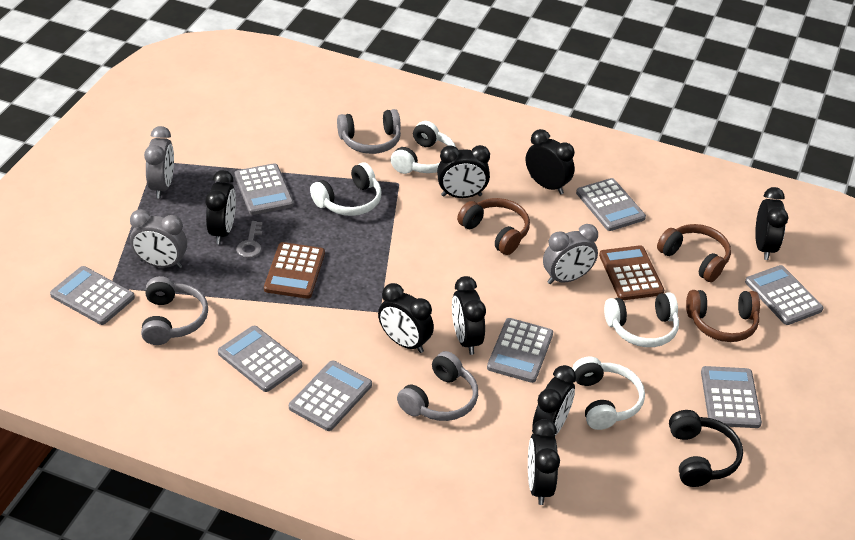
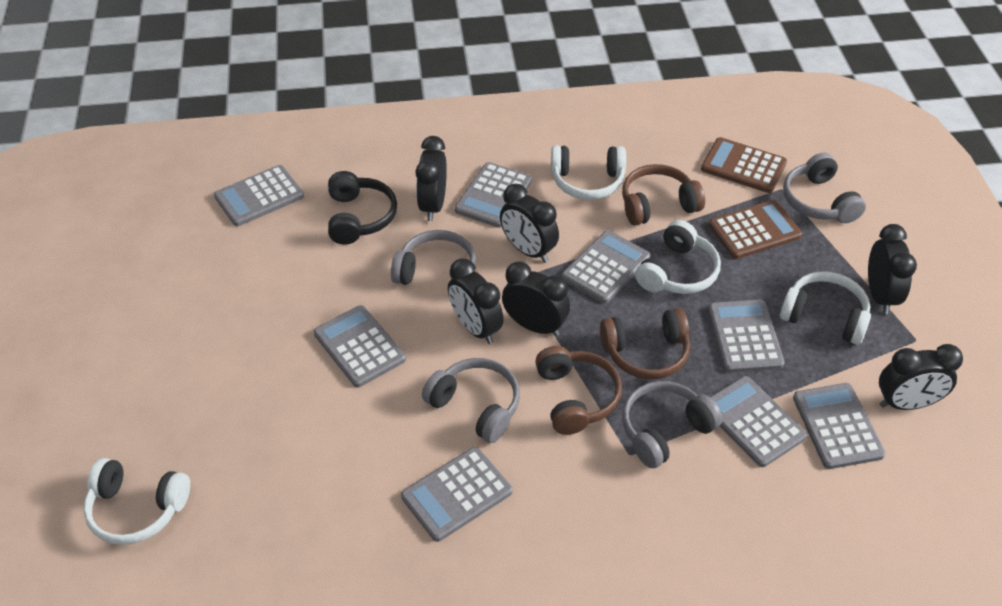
black clock: 8 -> 6
grey clock: 3 -> 0
grey headphones: 3 -> 4
grey key: 1 -> 0

